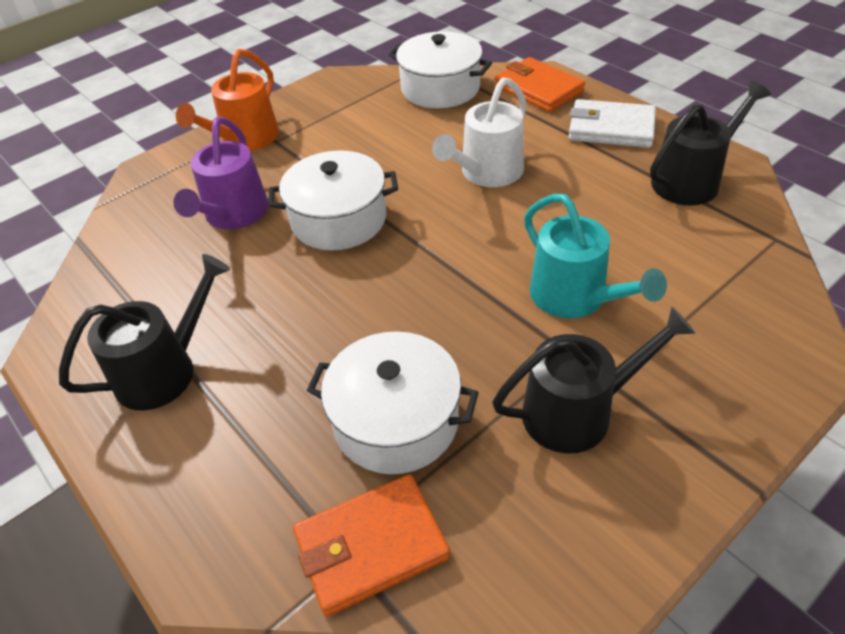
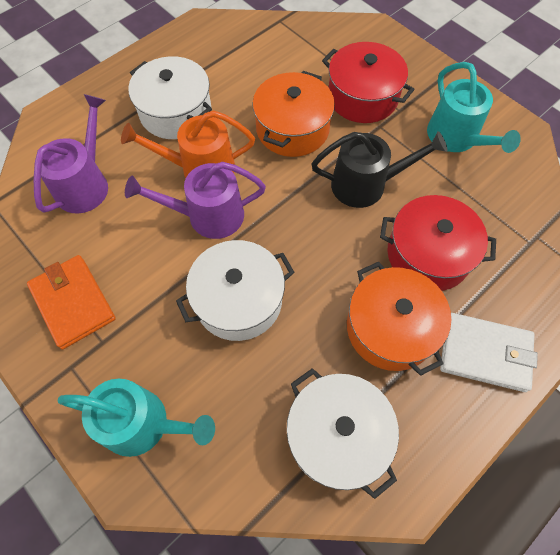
black watering can: 3 -> 1
orange pot: 0 -> 2
orange wallet: 2 -> 1
purple watering can: 1 -> 2
red pot: 0 -> 2
turquoise watering can: 1 -> 2
white watering can: 1 -> 0

